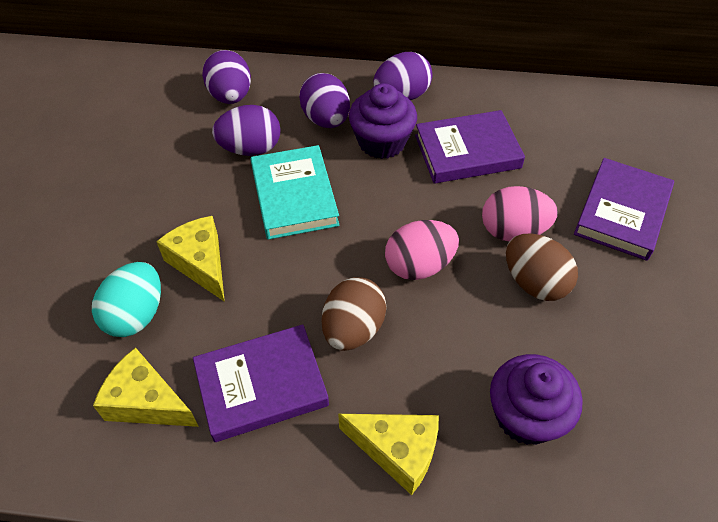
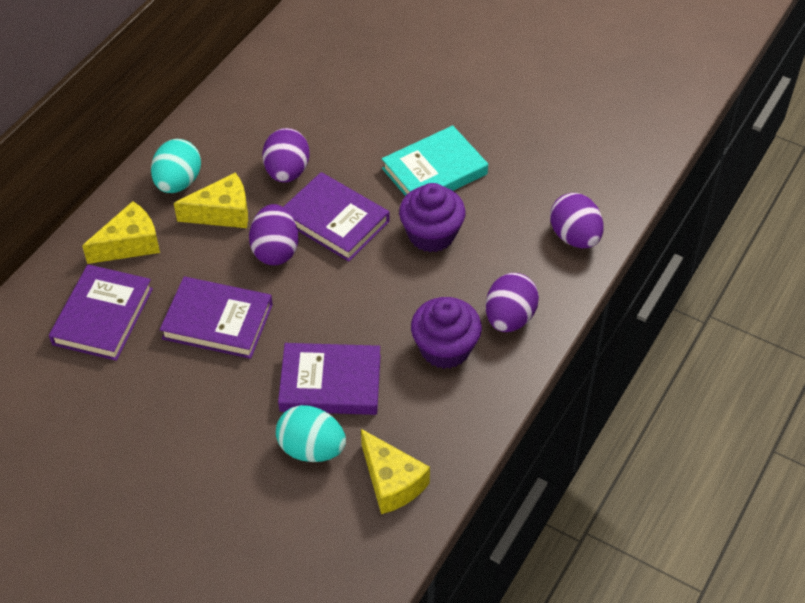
brown egg: 2 -> 0
pink egg: 2 -> 0
purple book: 3 -> 4
turquoise egg: 1 -> 2

